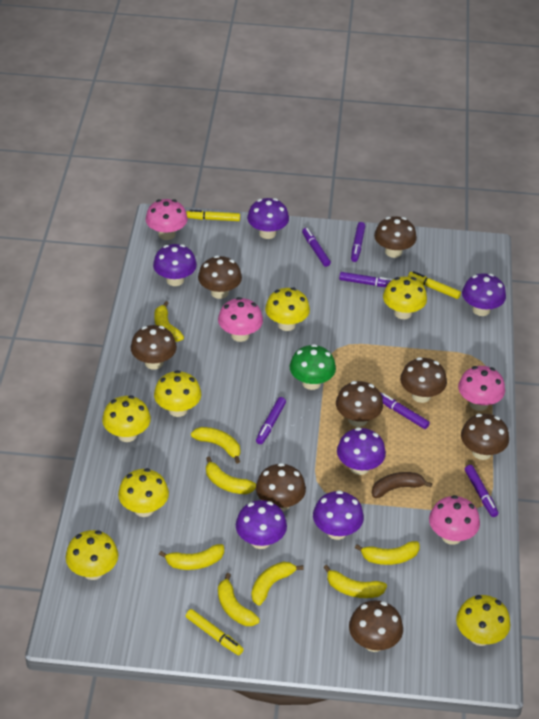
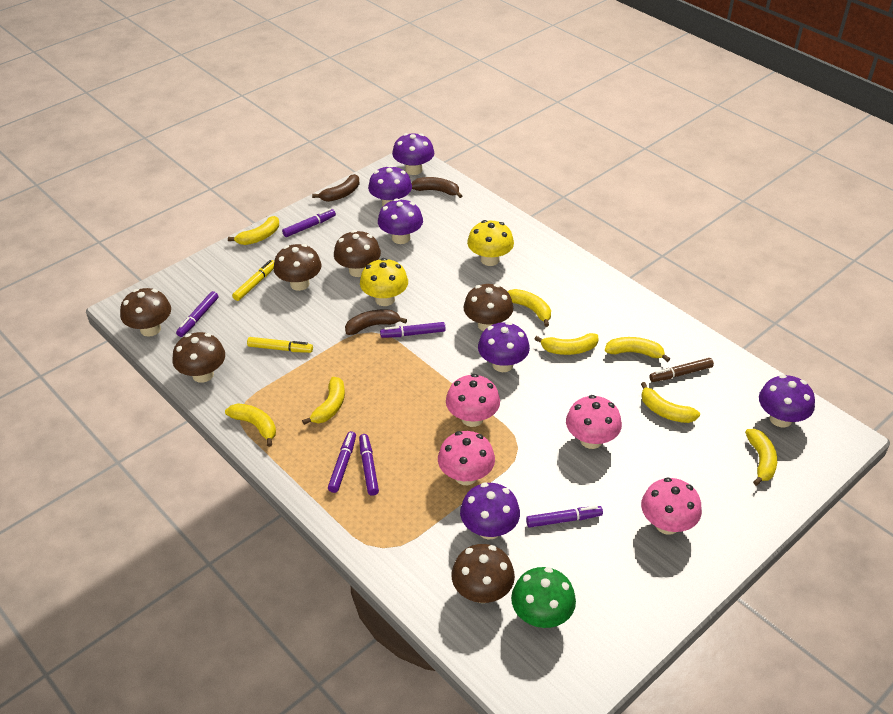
brown banana: 1 -> 3
brown marker: 0 -> 1
brown mushroom: 8 -> 6
yellow marker: 3 -> 2
yellow mushroom: 7 -> 2

